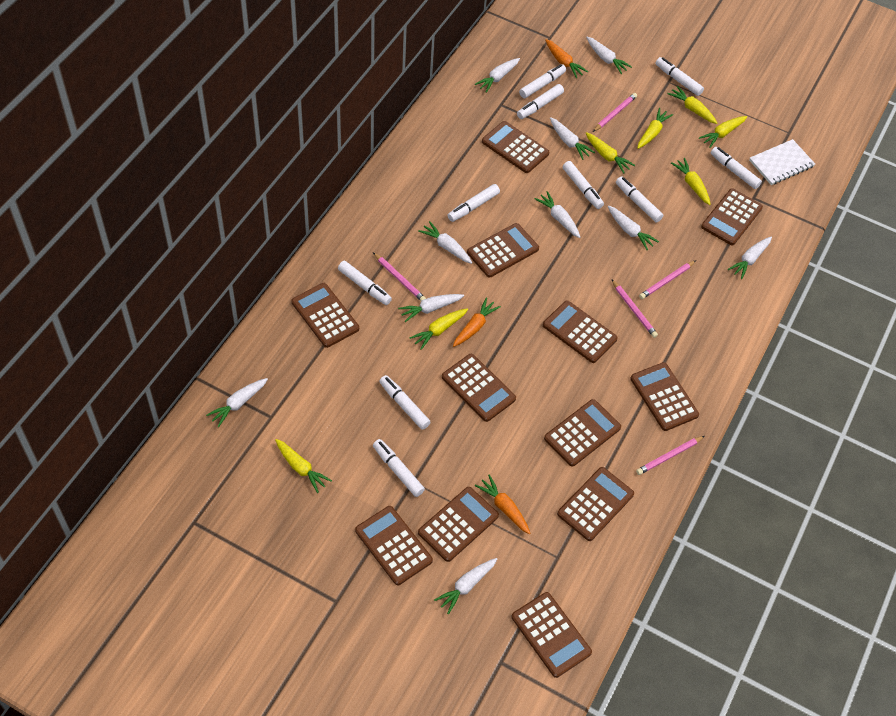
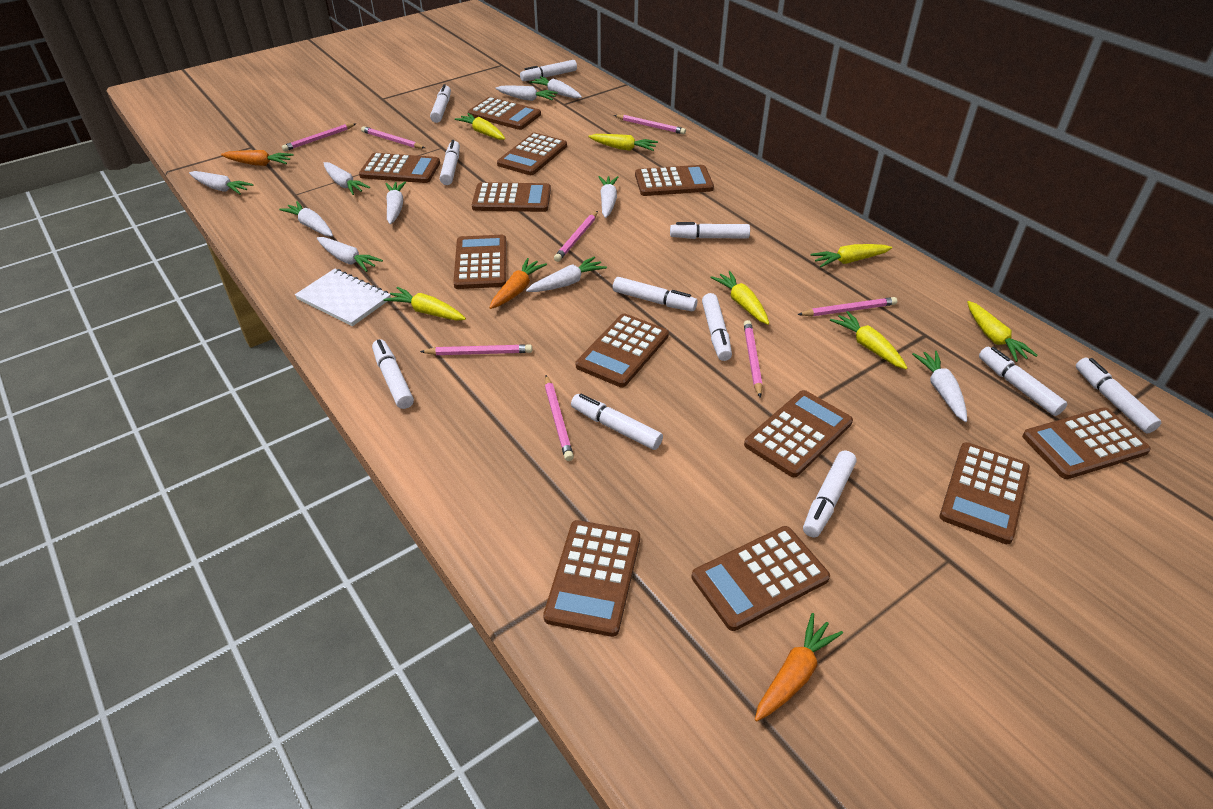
pink pencil: 5 -> 8
white marker: 10 -> 11

